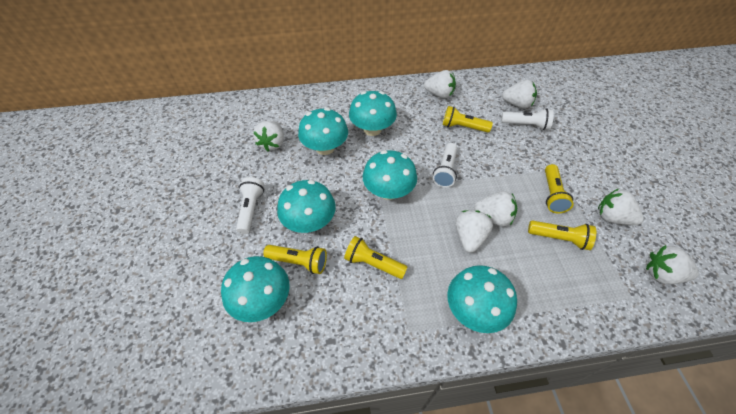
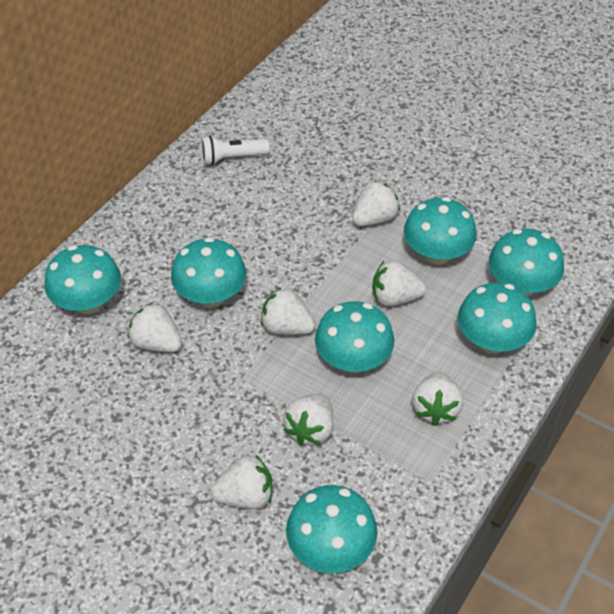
turquoise mushroom: 6 -> 7
white flashlight: 3 -> 1
yellow flashlight: 5 -> 0

